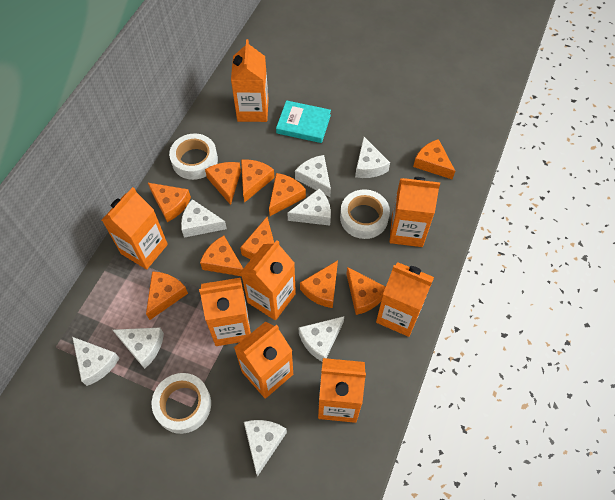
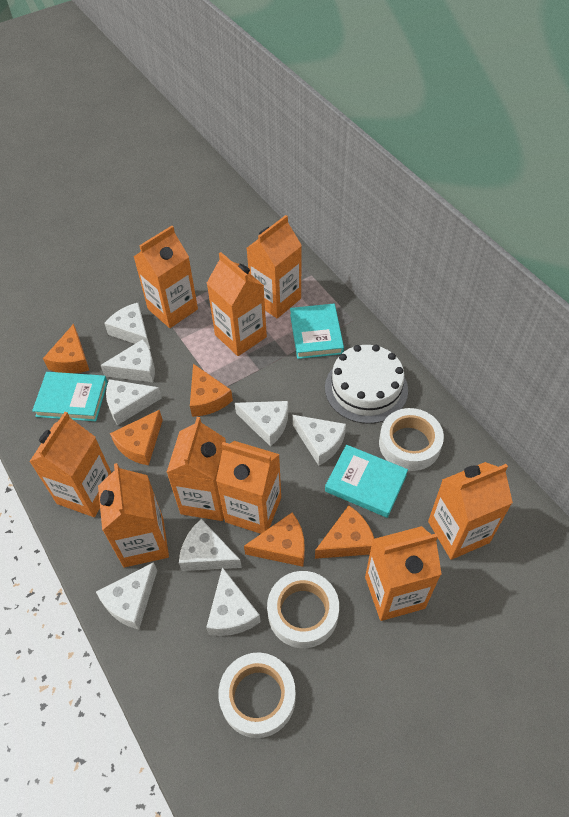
orange carton: 8 -> 9
orange cheese: 10 -> 5
turquoise book: 1 -> 3
white cake: 0 -> 1

